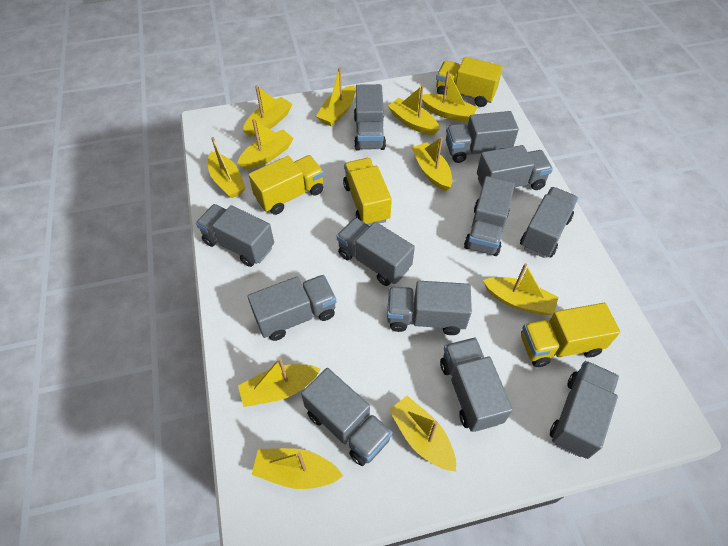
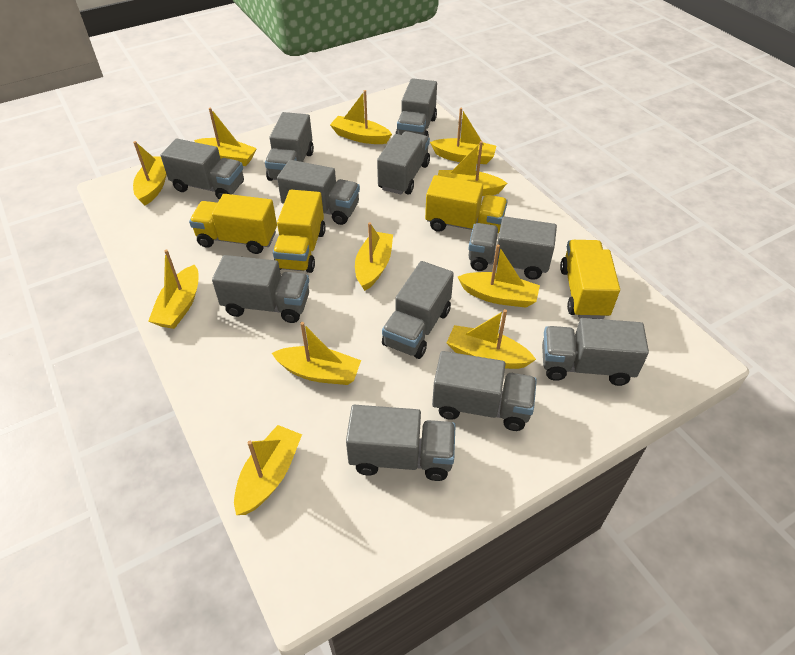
grey truck: 12 -> 11

